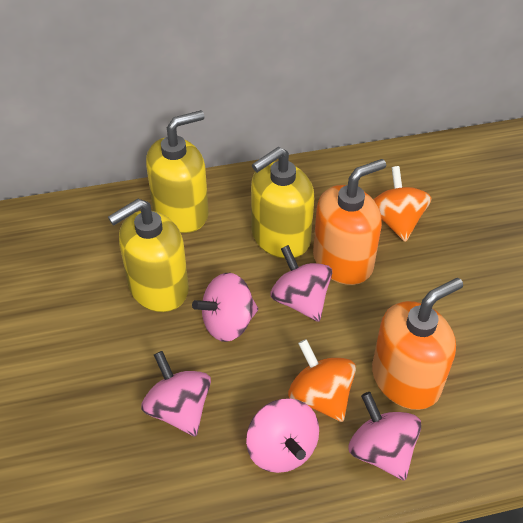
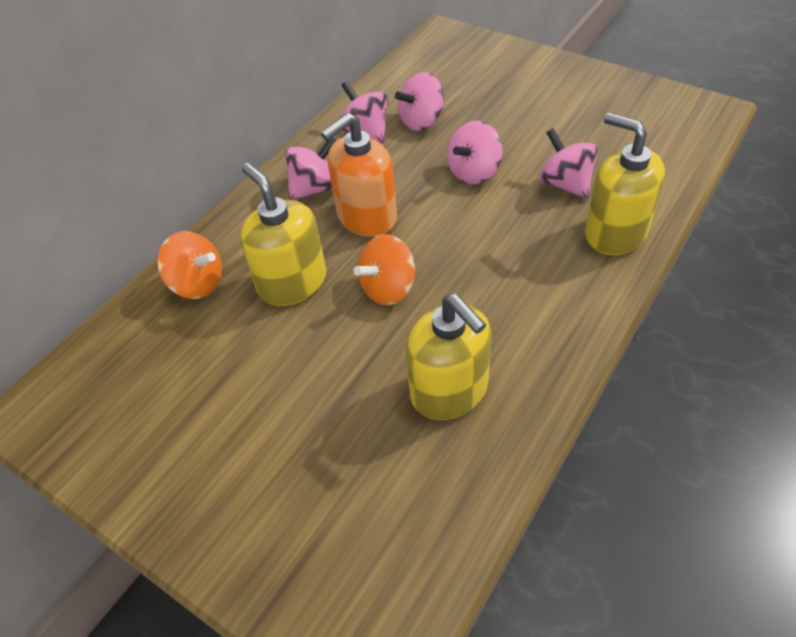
orange soap dispenser: 2 -> 1

